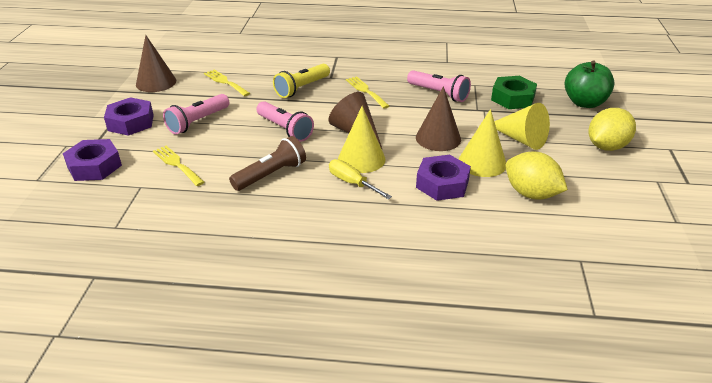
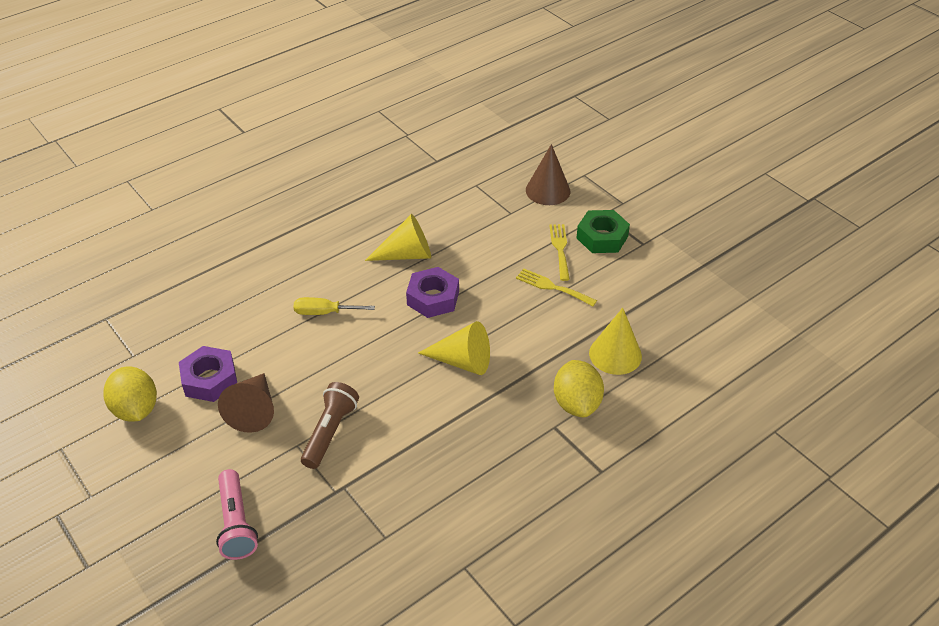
brown cone: 3 -> 2
green apple: 1 -> 0
pink flashlight: 3 -> 1
purple nut: 3 -> 2
yellow flashlight: 1 -> 0
yellow fork: 3 -> 2

